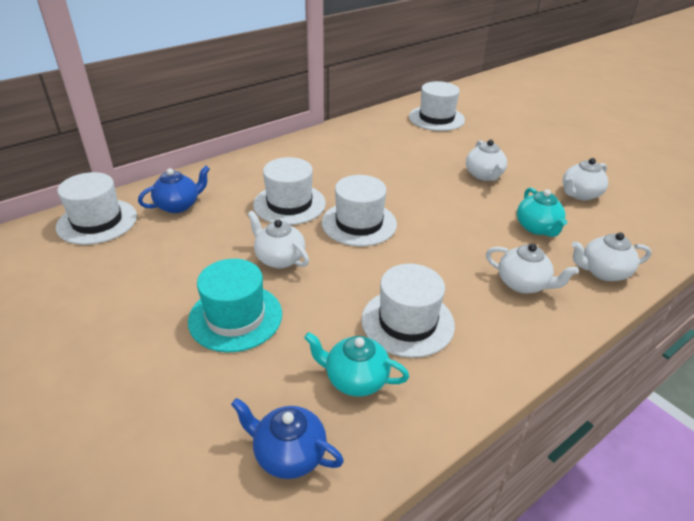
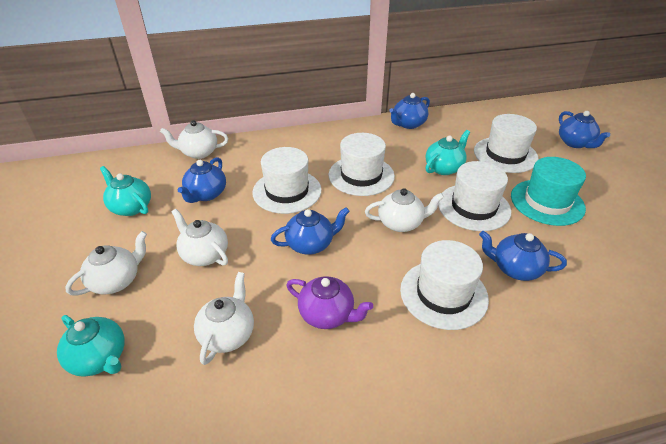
blue teapot: 2 -> 5
purple teapot: 0 -> 1
turquoise teapot: 2 -> 3

